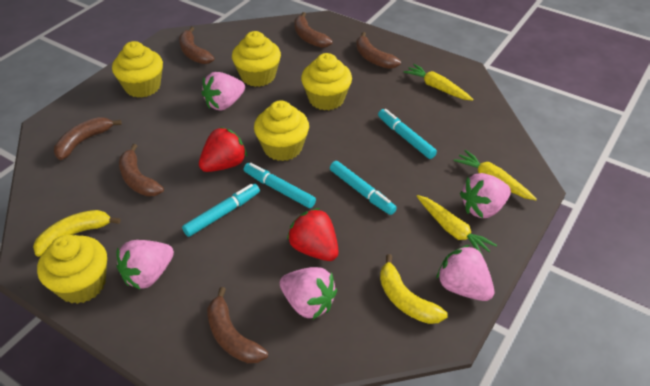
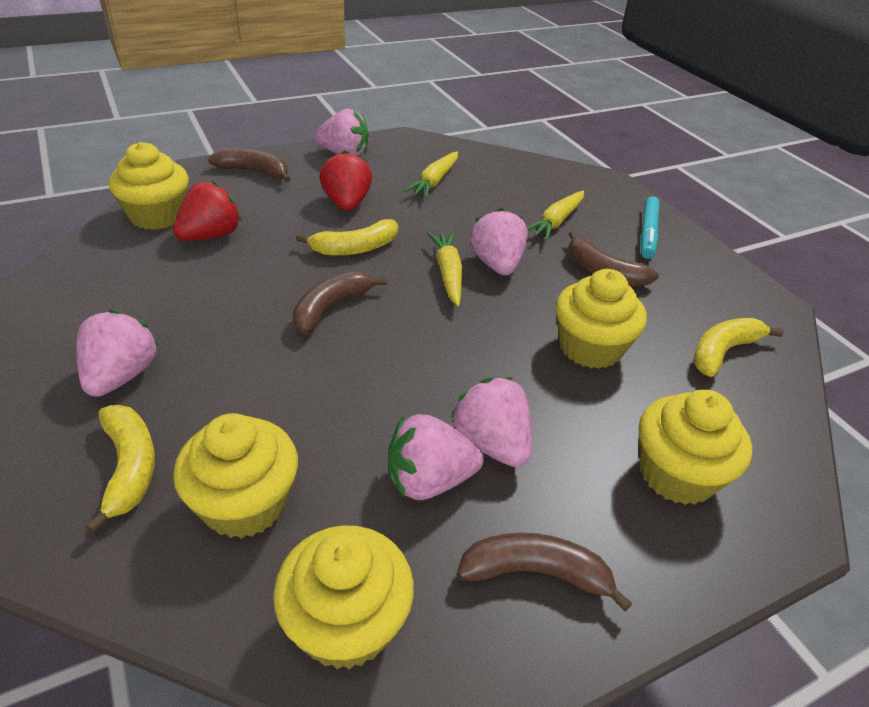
brown banana: 6 -> 4
turquoise marker: 4 -> 1
yellow banana: 2 -> 3

